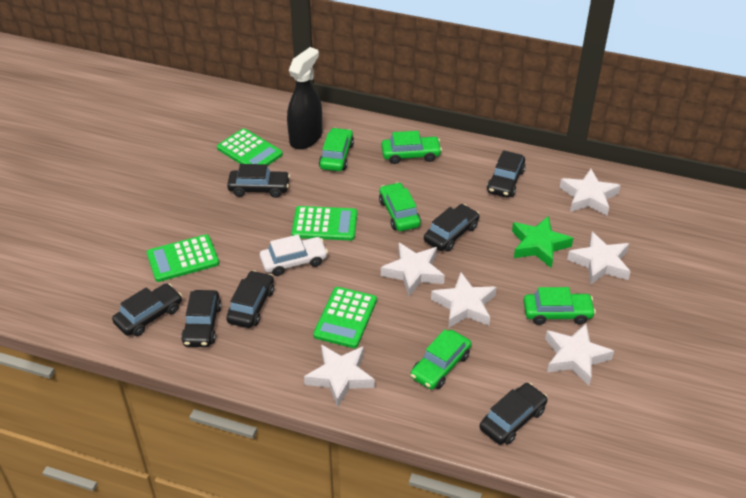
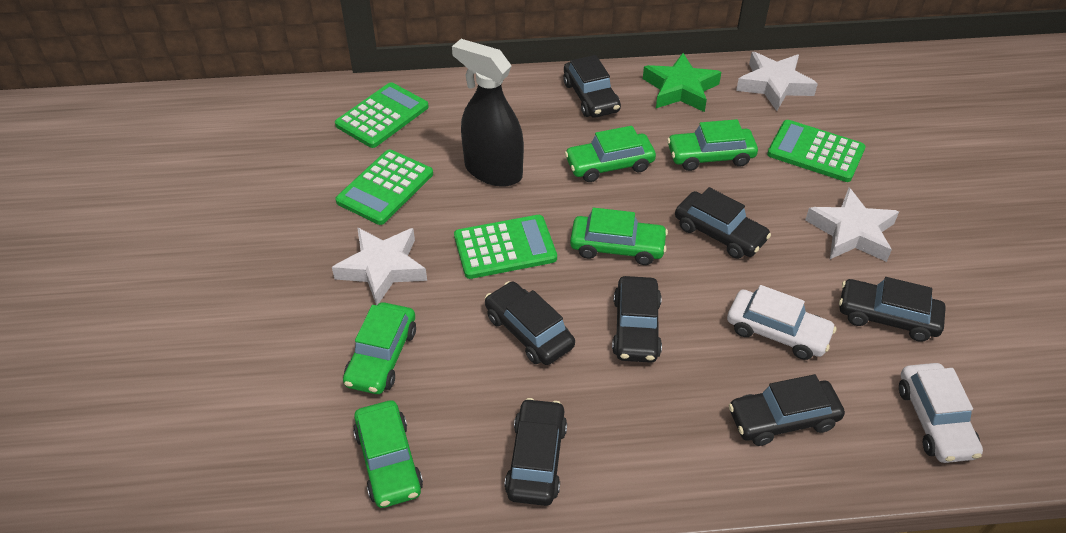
white car: 1 -> 2
white star: 6 -> 3

